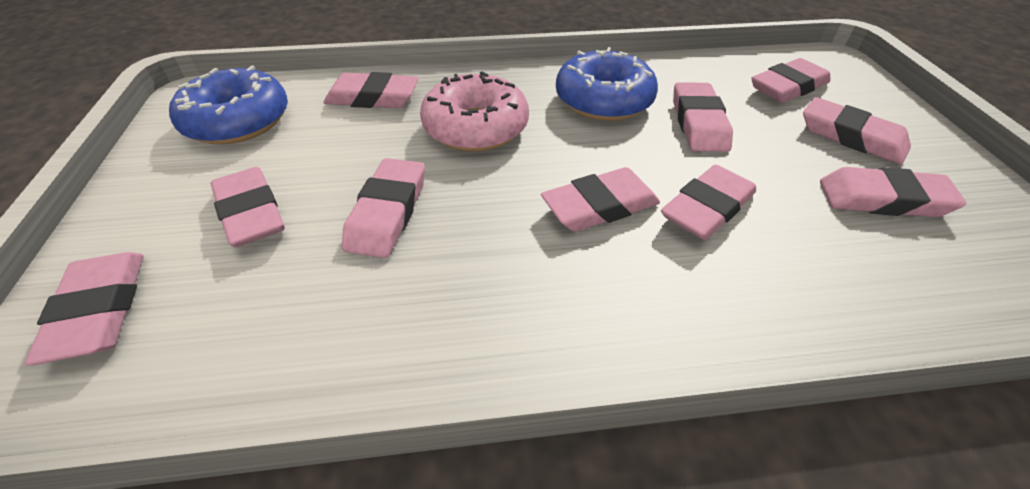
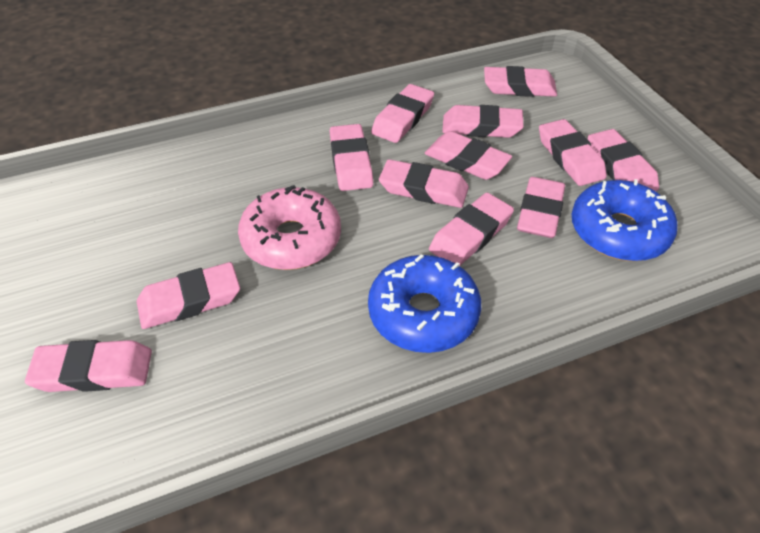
pink eraser: 10 -> 12

